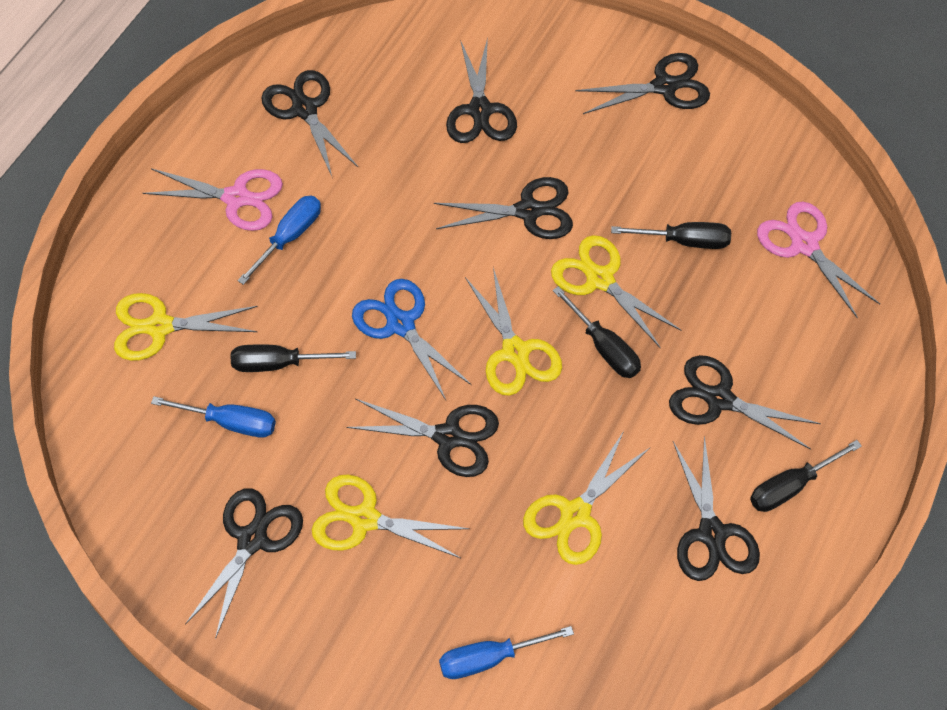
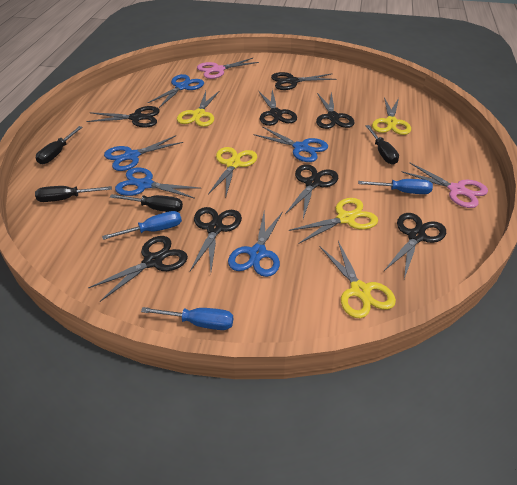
blue scissors: 1 -> 5

